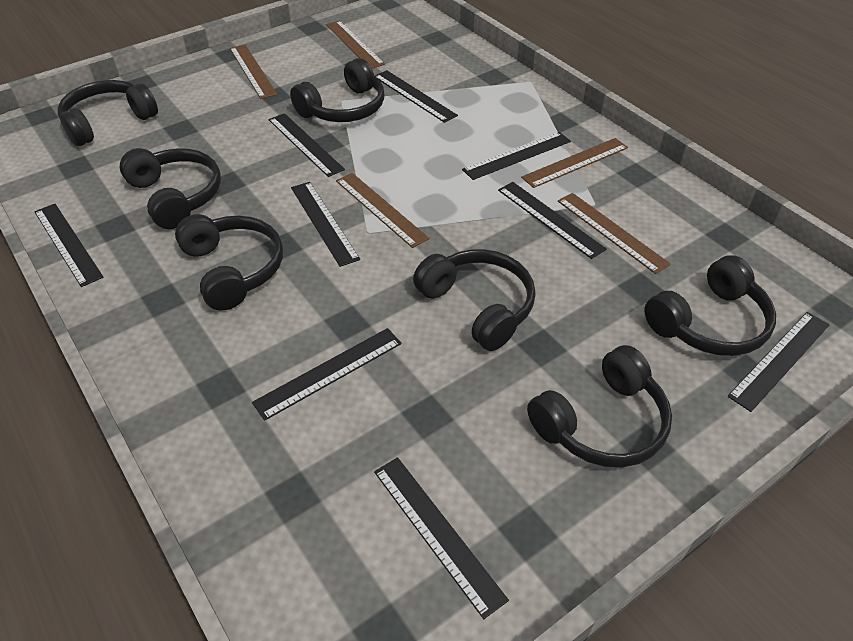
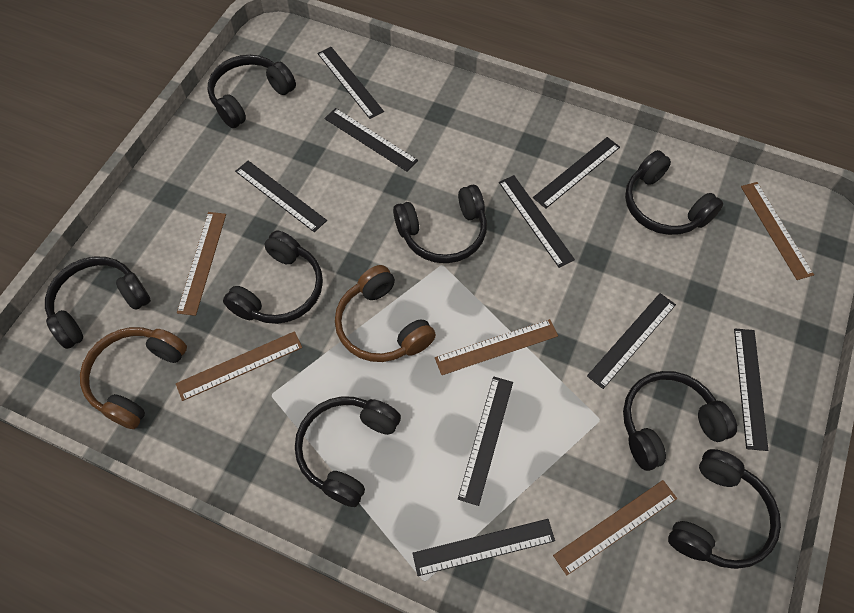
black headphones: 7 -> 8
brown headphones: 0 -> 2

